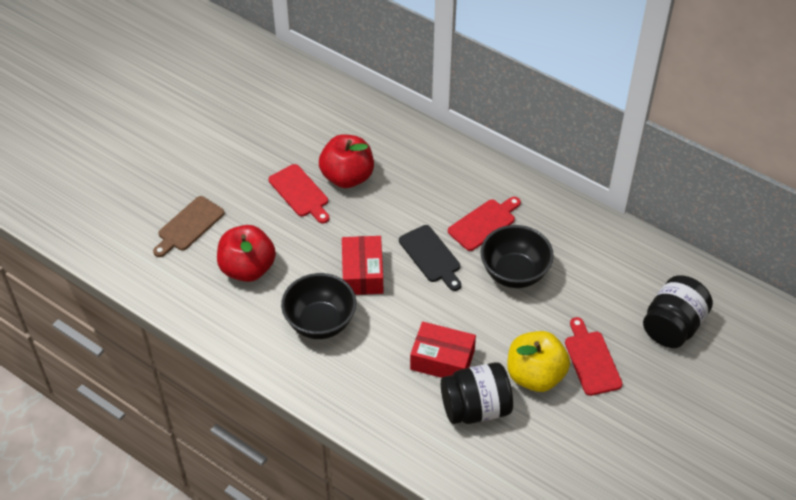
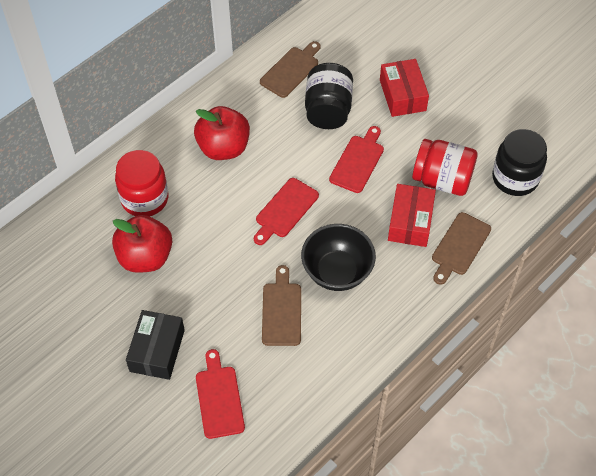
black bowl: 2 -> 1
black box: 0 -> 1
black cutting board: 1 -> 0
brown cutting board: 1 -> 3
red jar: 0 -> 2
yellow apple: 1 -> 0

